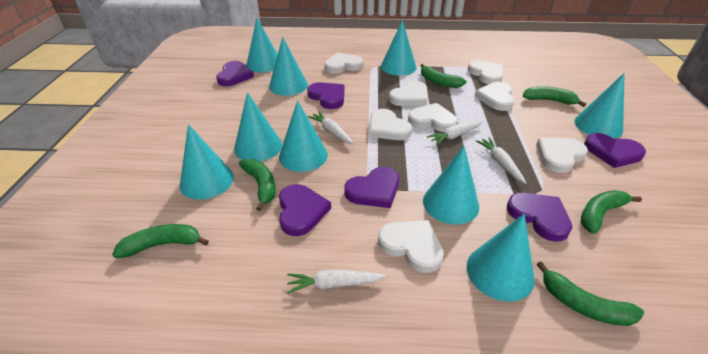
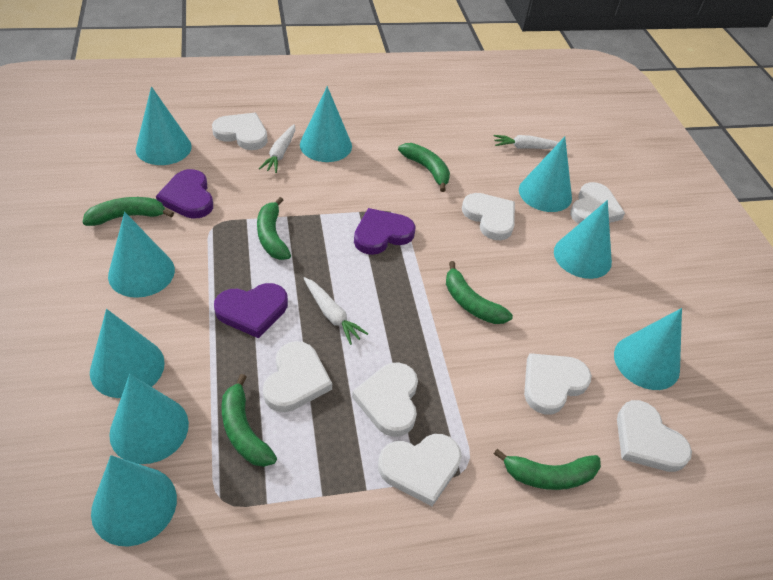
purple heart: 6 -> 3
white carrot: 4 -> 3

